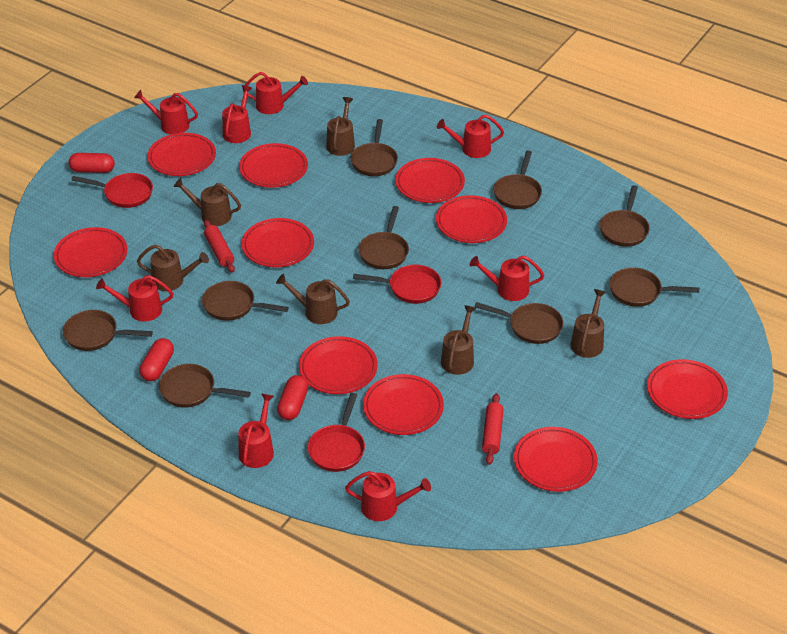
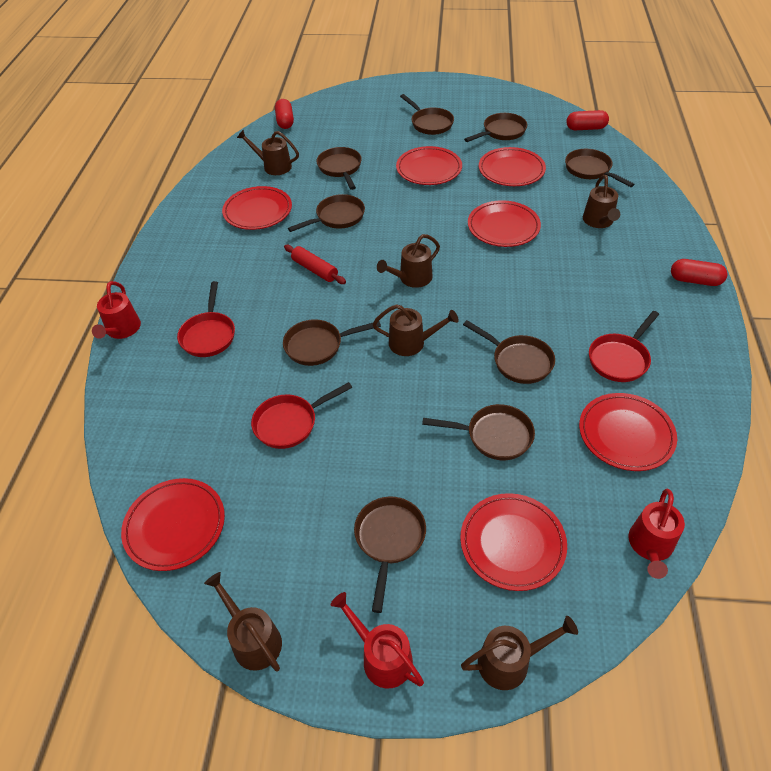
red plate: 10 -> 7
red rolling pin: 2 -> 1
red watering can: 8 -> 3

